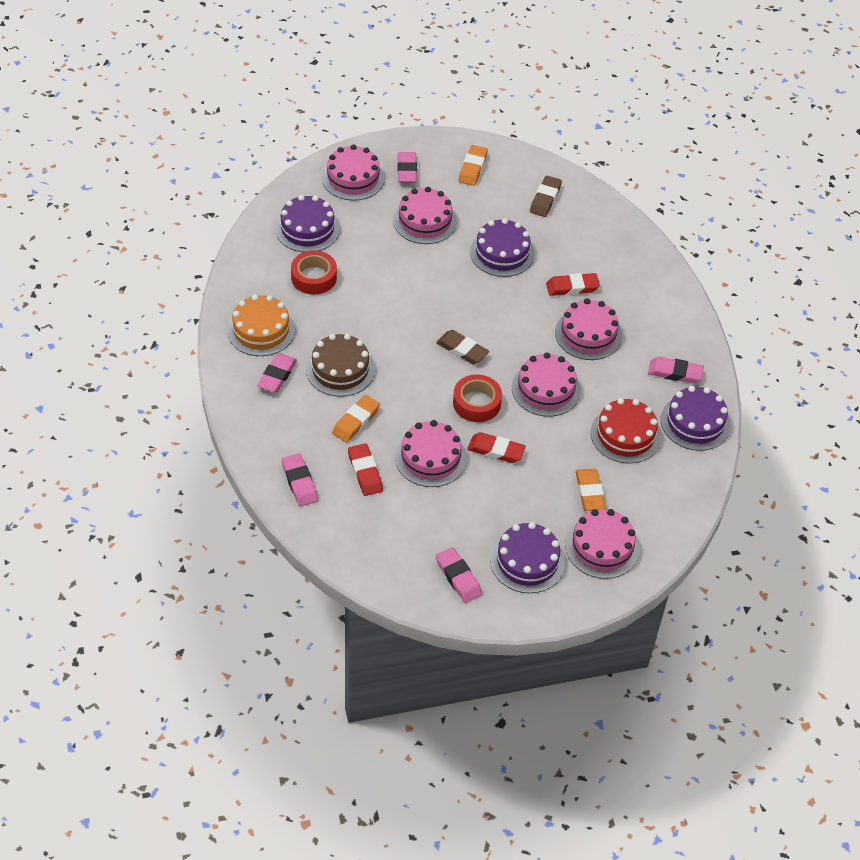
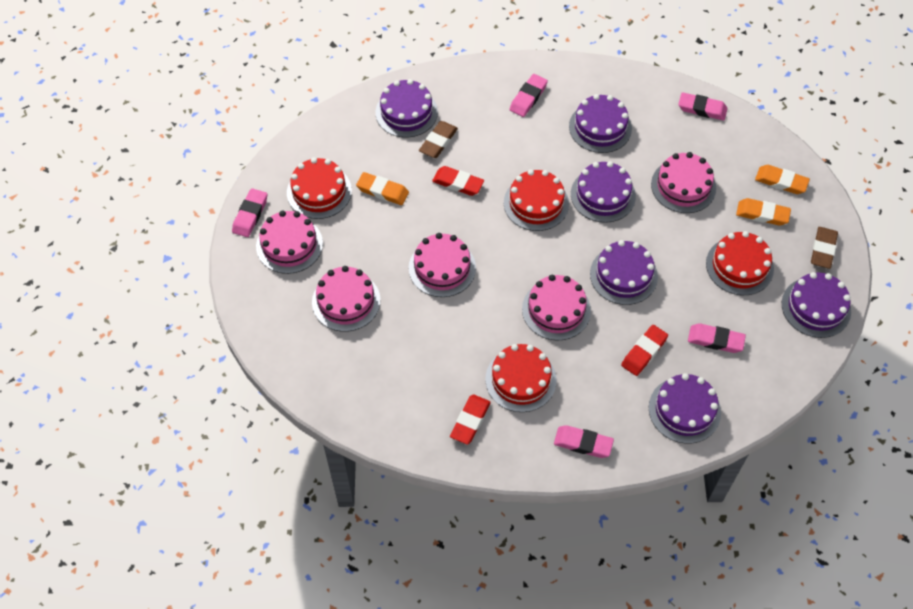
brown cake: 1 -> 0
orange cake: 1 -> 0
pink cake: 6 -> 5
purple cake: 4 -> 6
red cake: 1 -> 4
red tape: 2 -> 0

